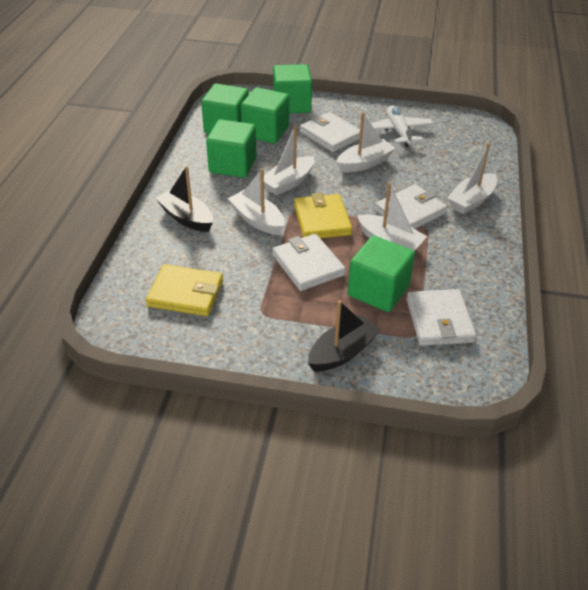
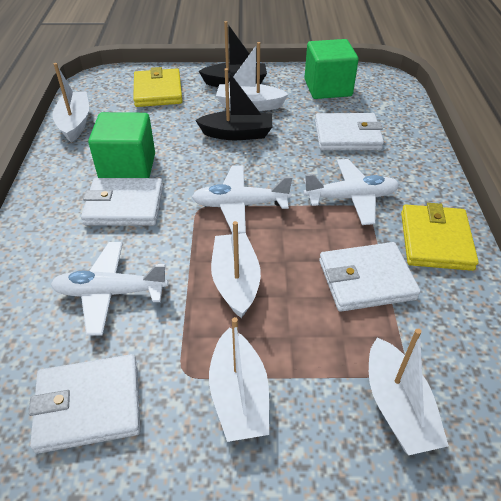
green cube: 5 -> 2
white plane: 1 -> 3

